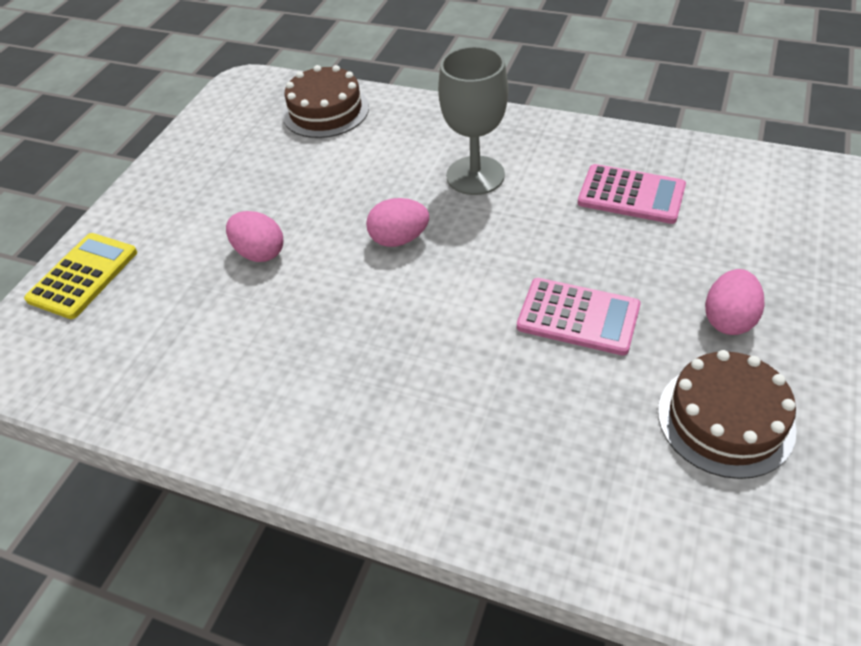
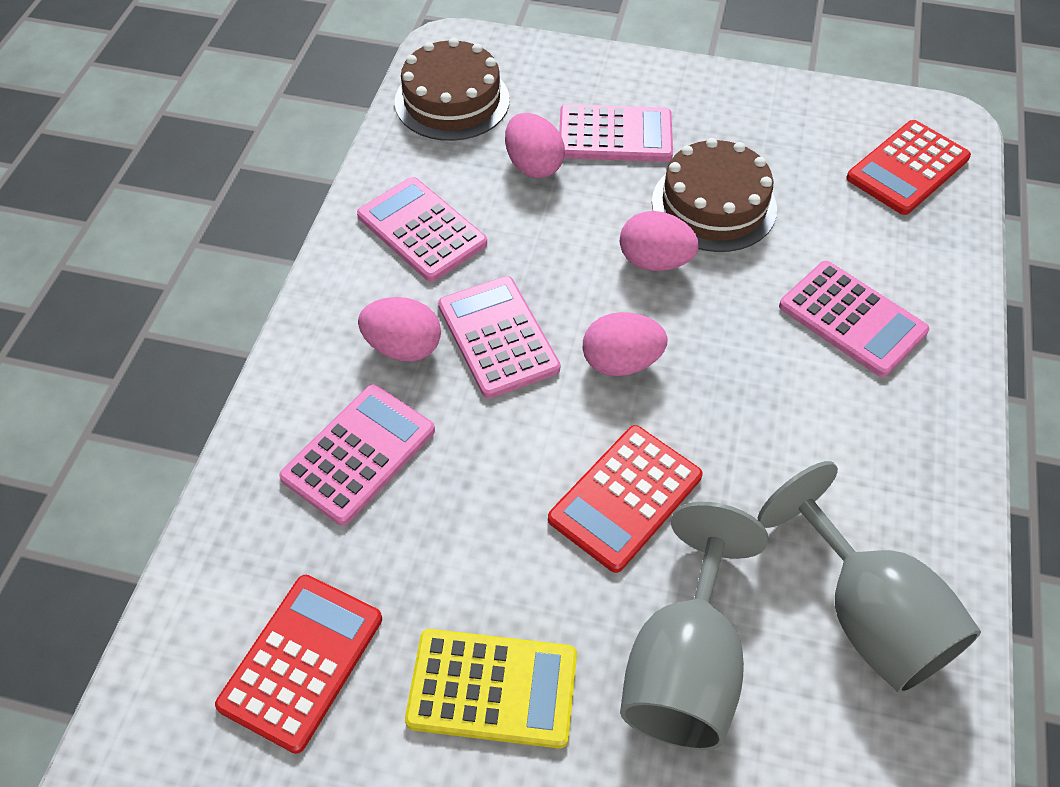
grey goblet: 1 -> 2
pink calculator: 2 -> 5
pink egg: 3 -> 4
red calculator: 0 -> 3

